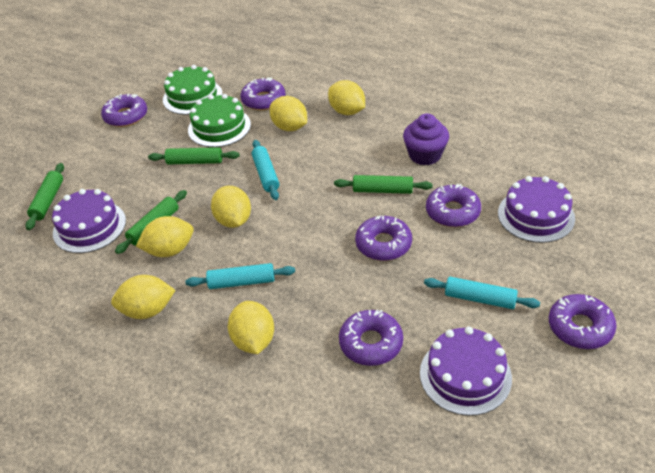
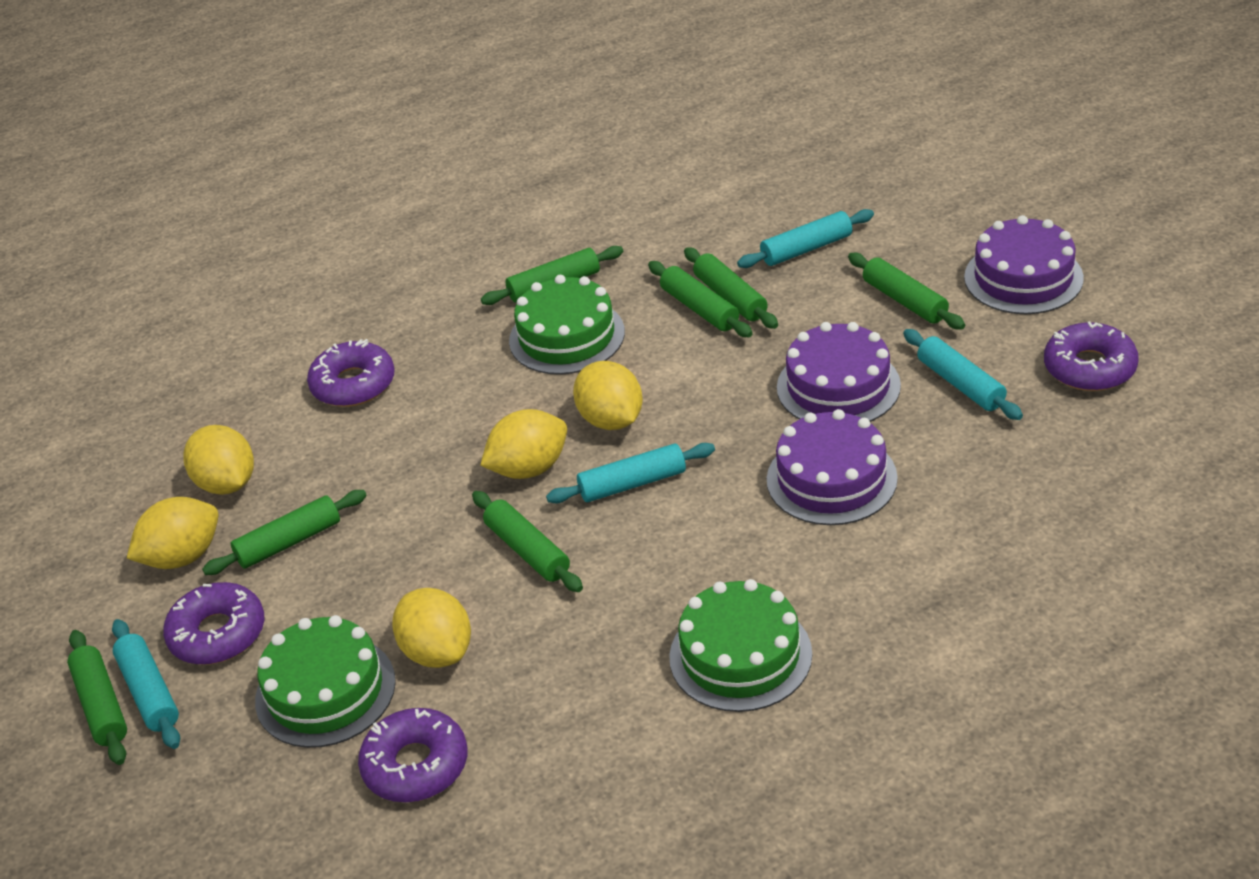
green cake: 2 -> 3
green rolling pin: 4 -> 7
purple cupcake: 1 -> 0
purple donut: 6 -> 4
turquoise rolling pin: 3 -> 4
yellow lemon: 6 -> 5

